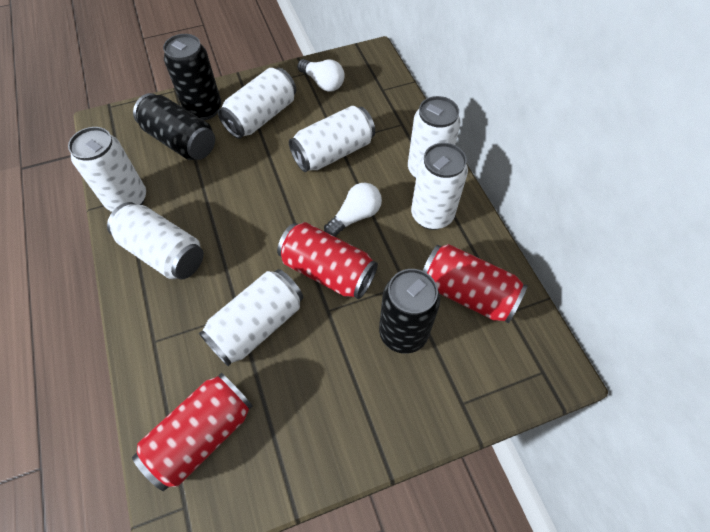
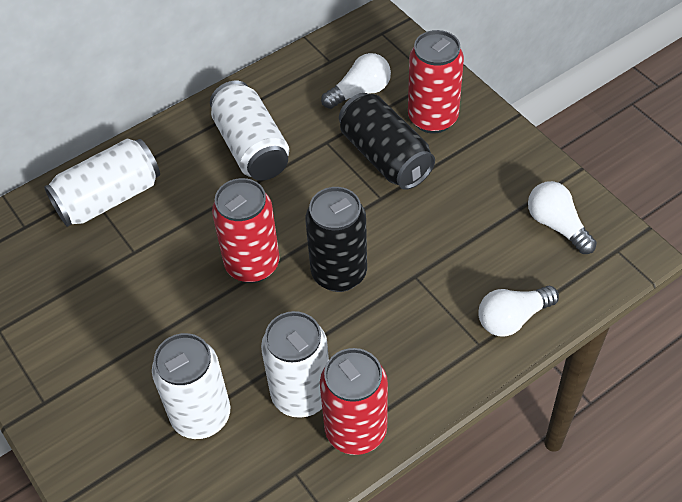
black can: 3 -> 2
white can: 7 -> 4
white light bulb: 2 -> 3

